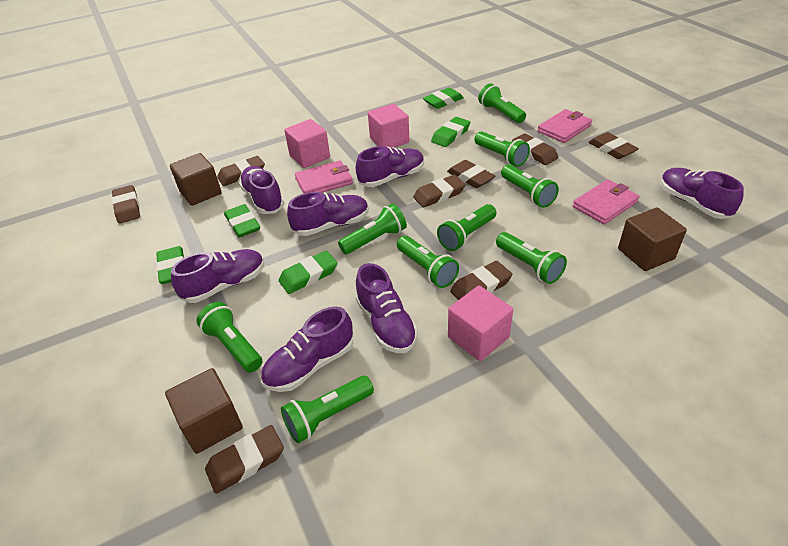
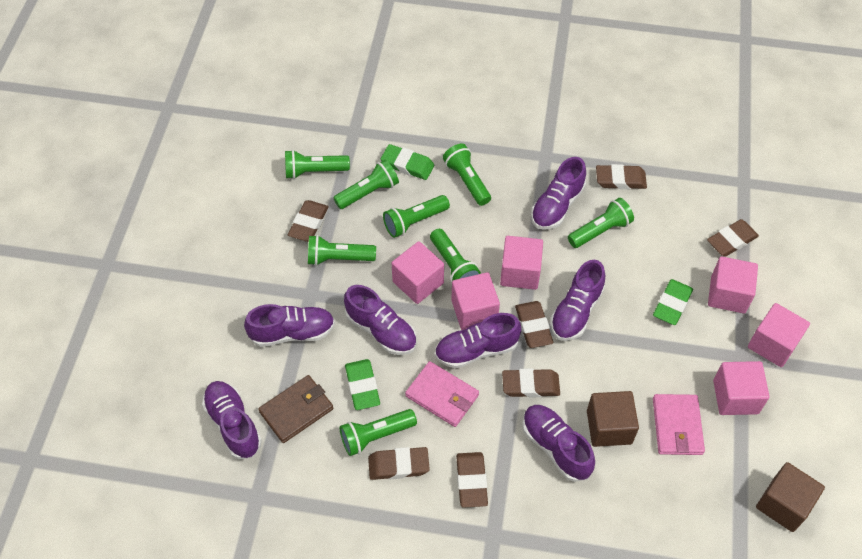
brown cube: 3 -> 2
brown eraser: 8 -> 7
brown wallet: 0 -> 1
green eraser: 5 -> 3
green flashlight: 9 -> 8
pink cube: 3 -> 6
pink wallet: 3 -> 2

